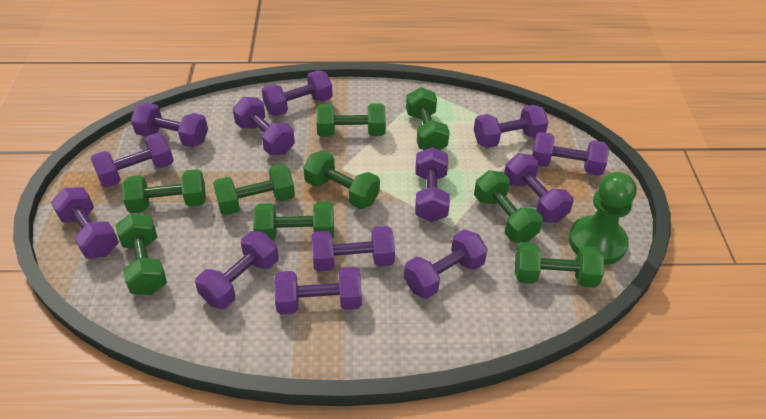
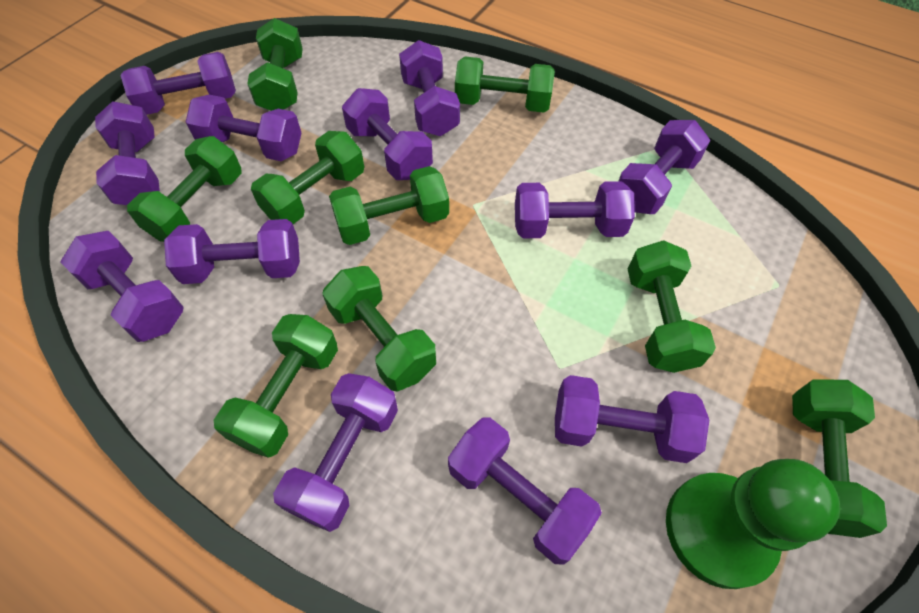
purple dumbbell: 13 -> 12

